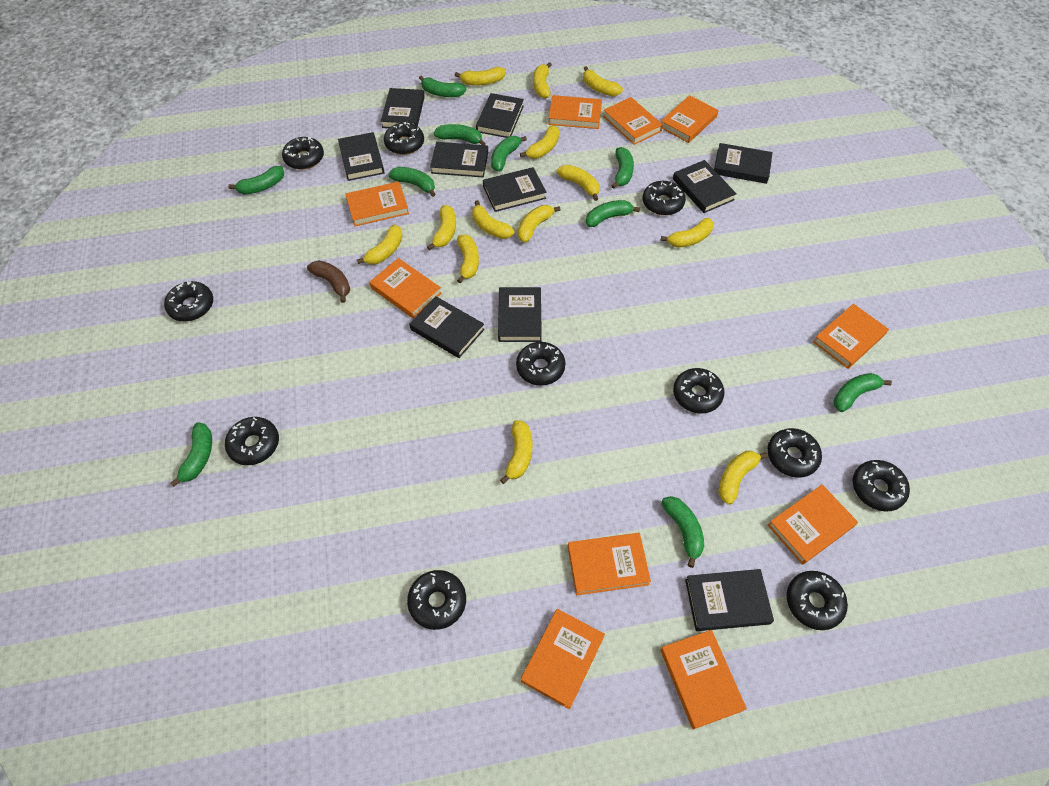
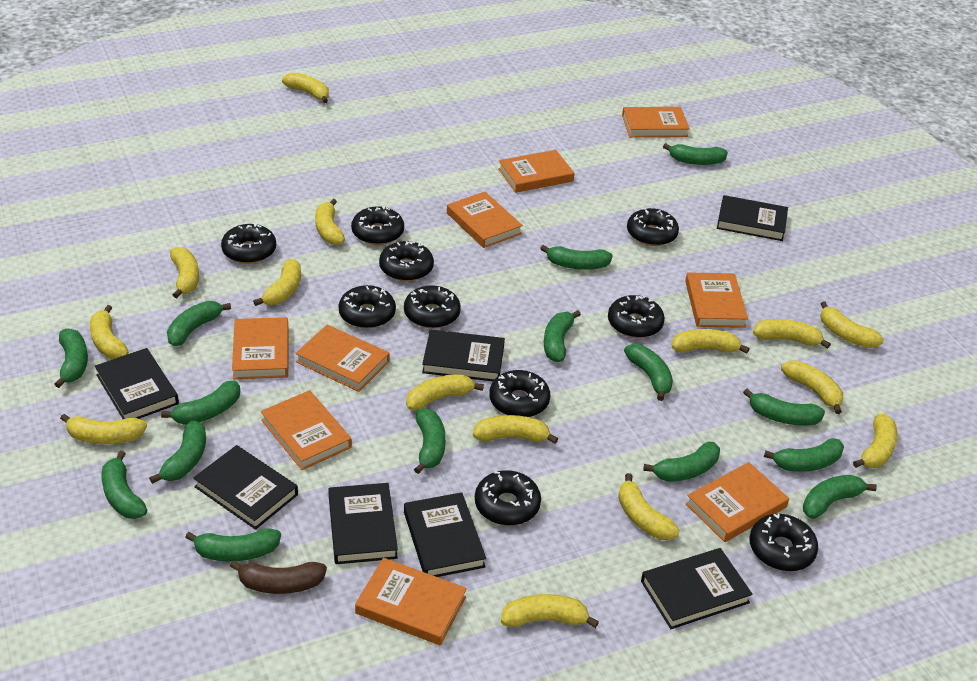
black book: 10 -> 7
black donut: 11 -> 10
green banana: 10 -> 15
orange book: 10 -> 9
yellow banana: 13 -> 15

